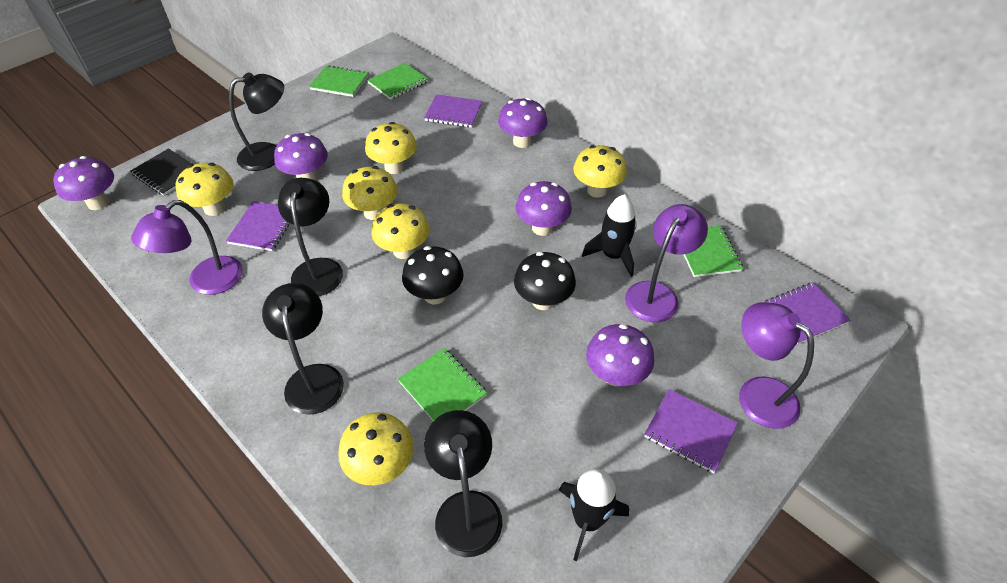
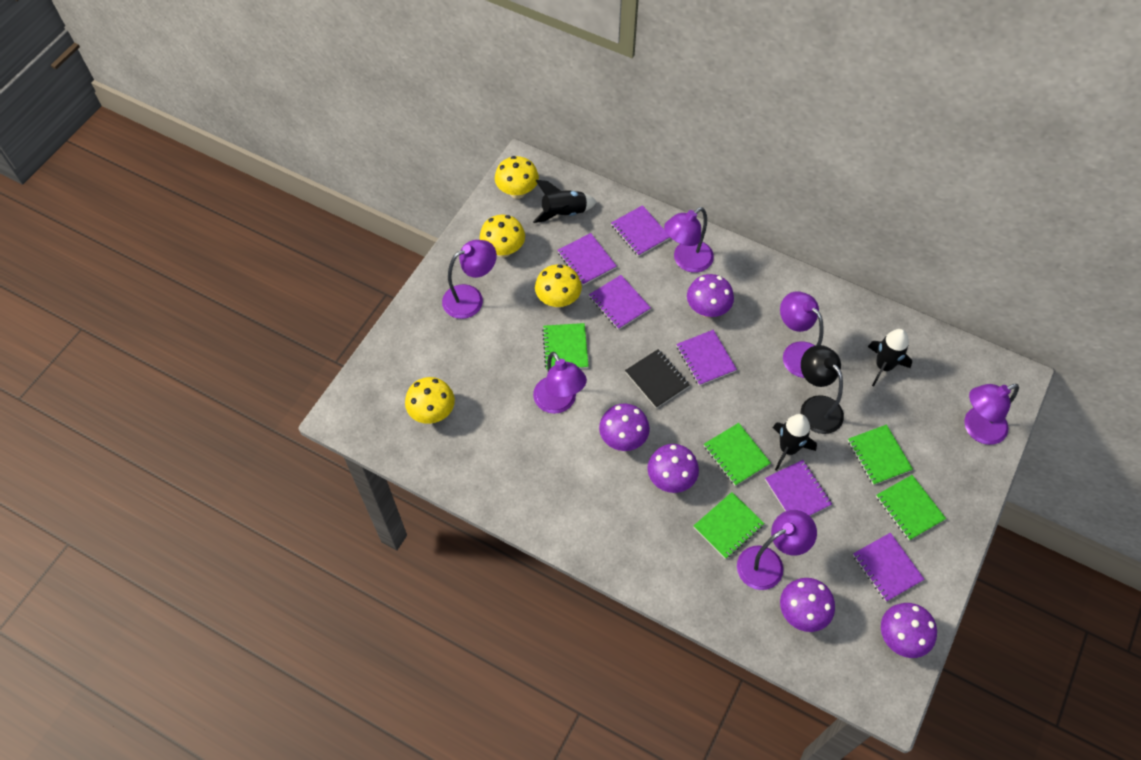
black lamp: 4 -> 1
black mushroom: 2 -> 0
black rocket: 2 -> 3
green notebook: 4 -> 5
purple lamp: 3 -> 6
purple notebook: 4 -> 6
yellow mushroom: 6 -> 4

